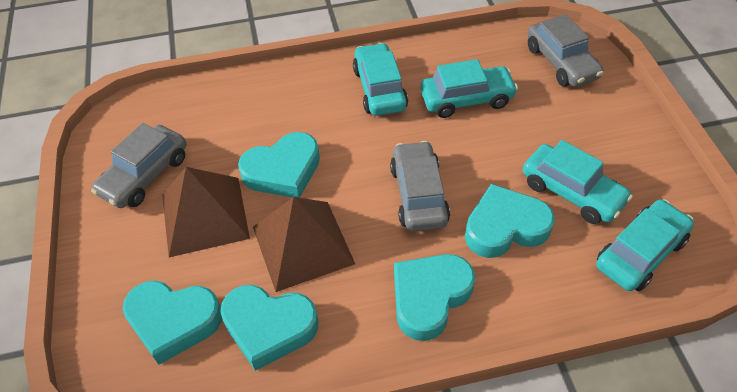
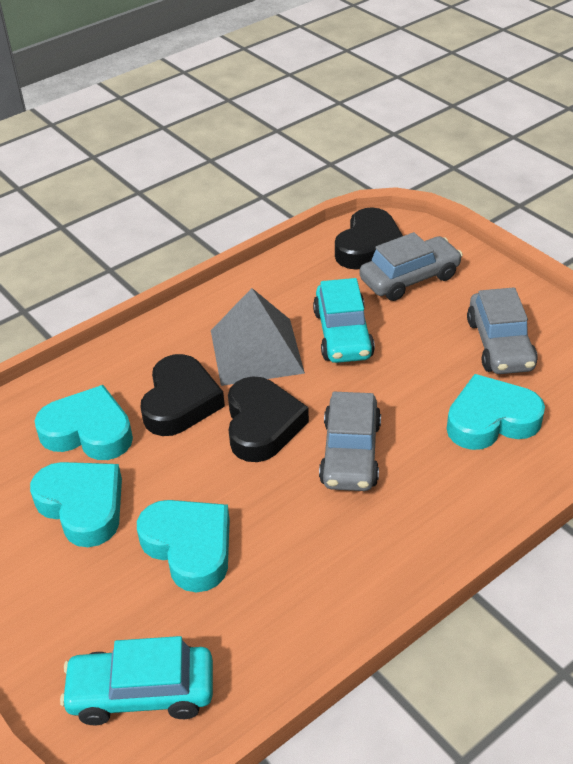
black heart: 0 -> 3
brown pyramid: 2 -> 0
grey pyramid: 0 -> 1
turquoise car: 4 -> 2
turquoise heart: 5 -> 4

